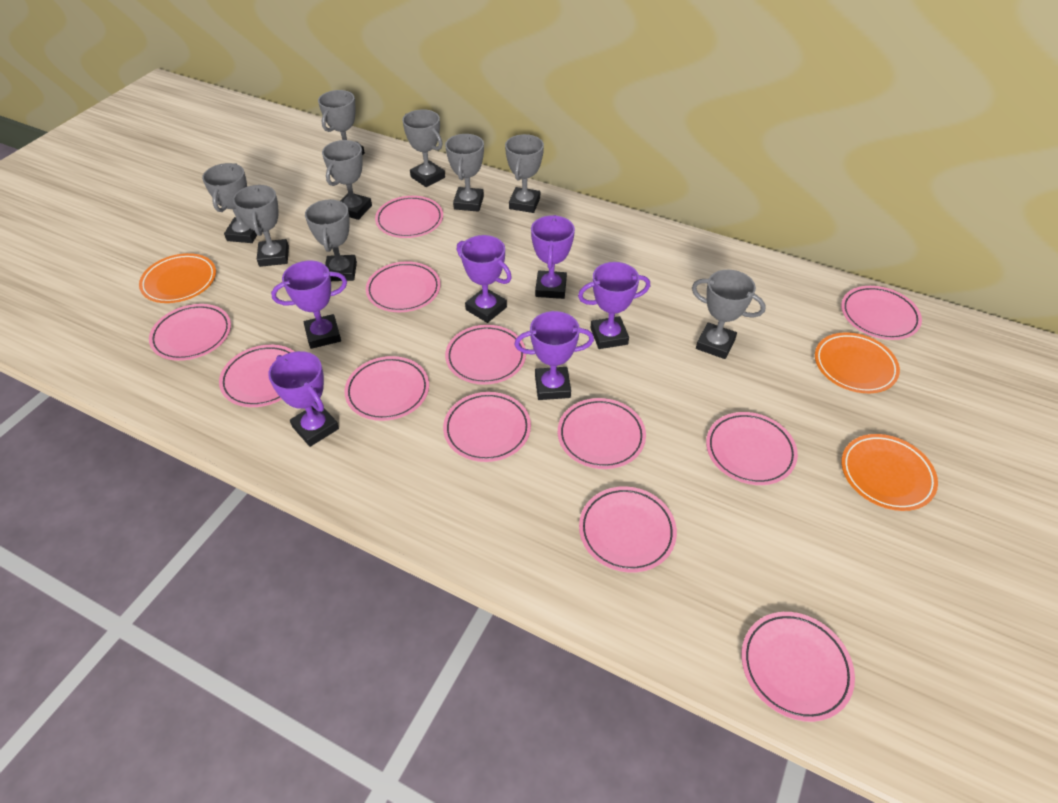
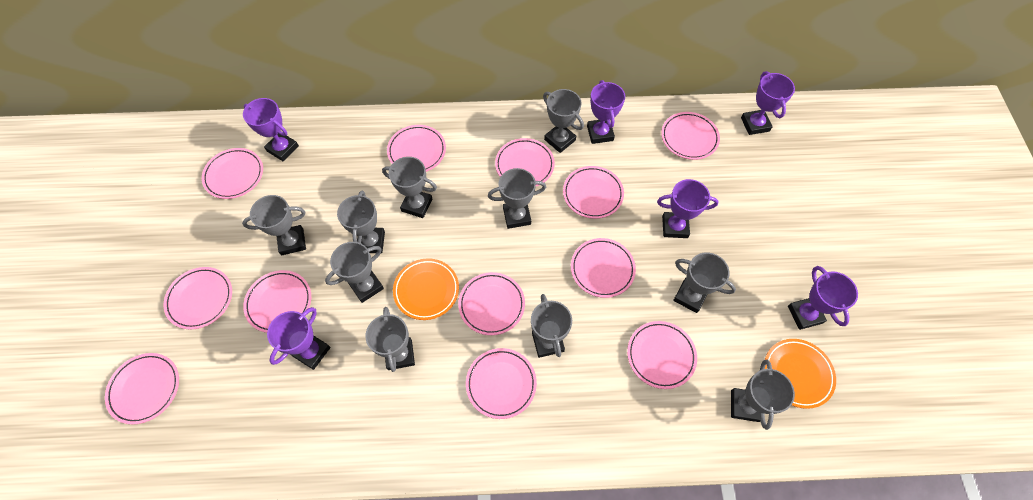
grey trophy: 9 -> 10
orange plate: 3 -> 2

